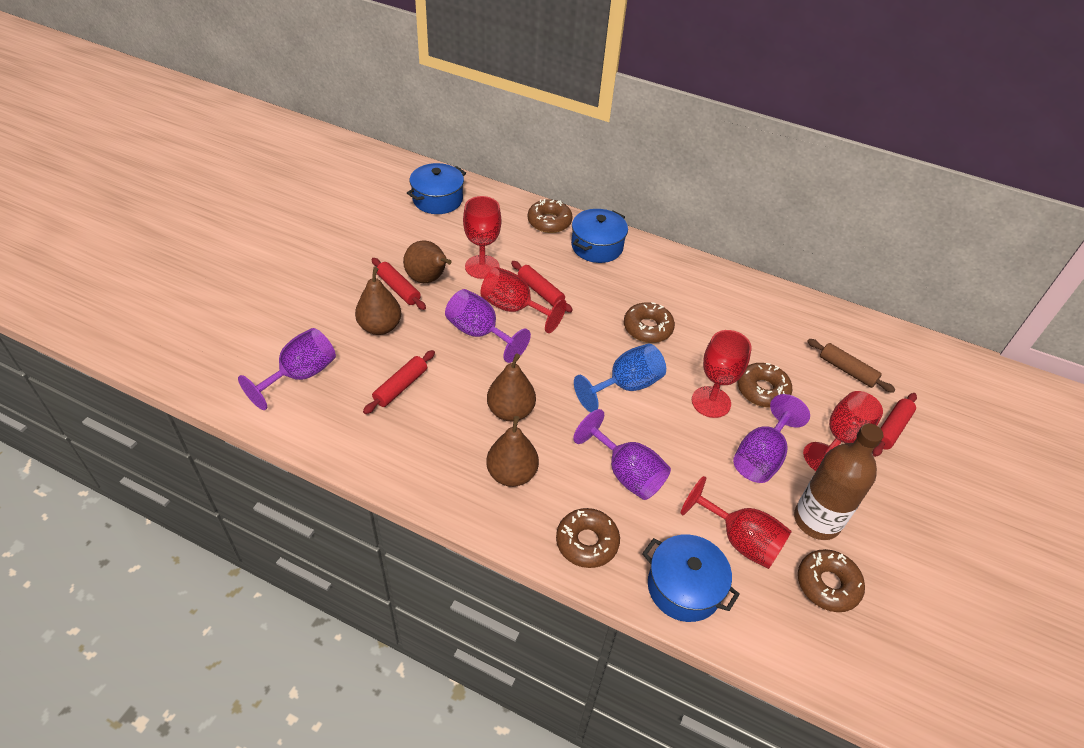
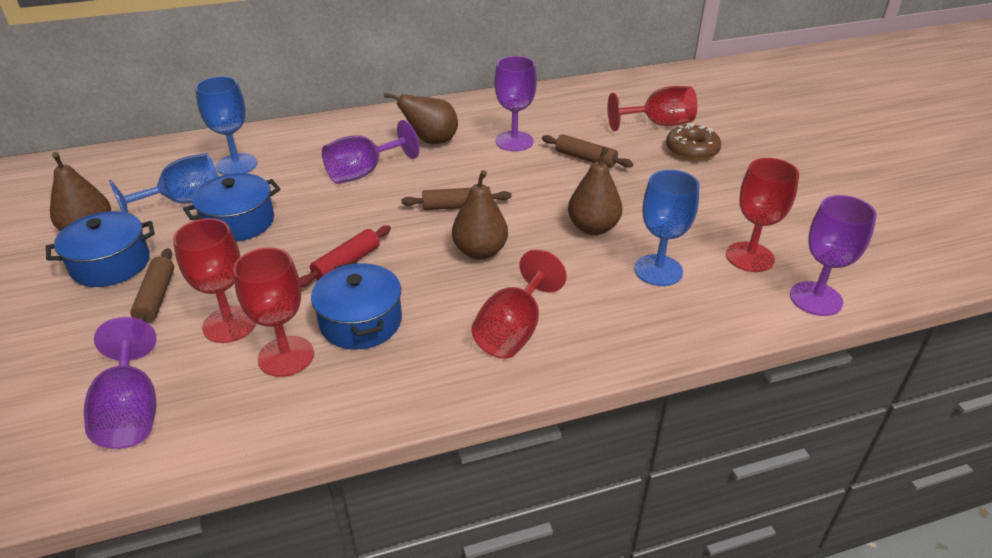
blue goblet: 1 -> 3
brown bottle: 1 -> 0
brown donut: 5 -> 1
brown rolling pin: 1 -> 3
red rolling pin: 4 -> 1

